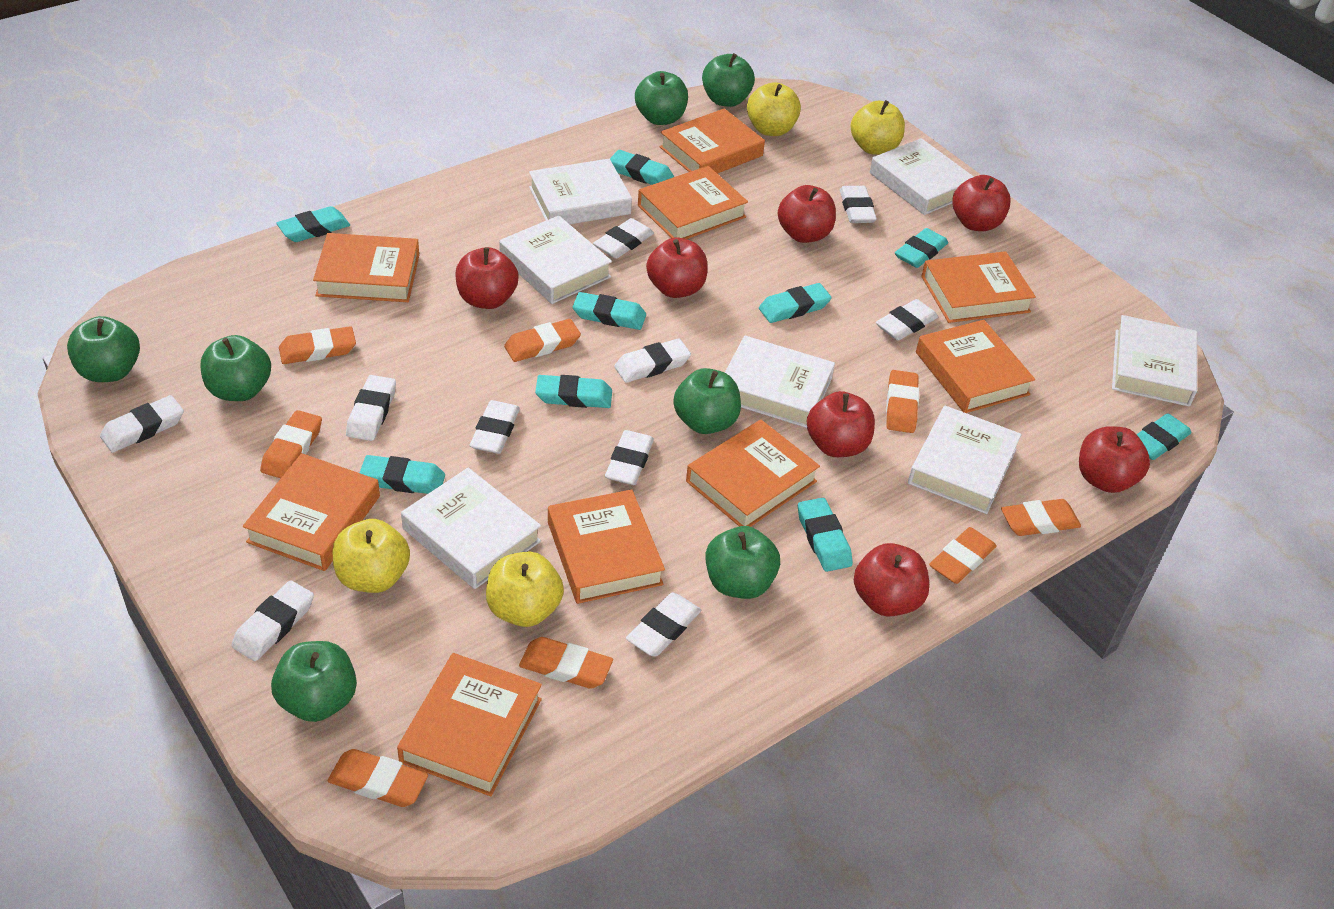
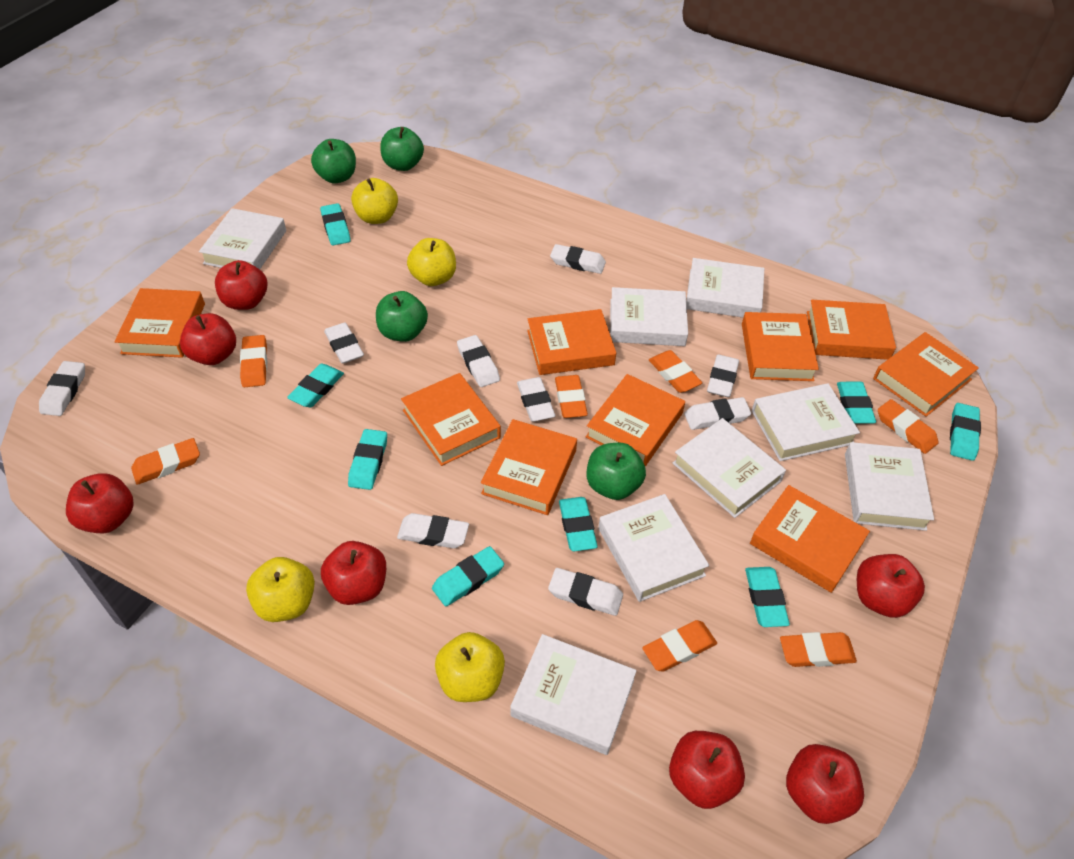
green apple: 7 -> 4
orange eraser: 8 -> 7
turquoise eraser: 9 -> 8
white book: 7 -> 8
white eraser: 10 -> 9

